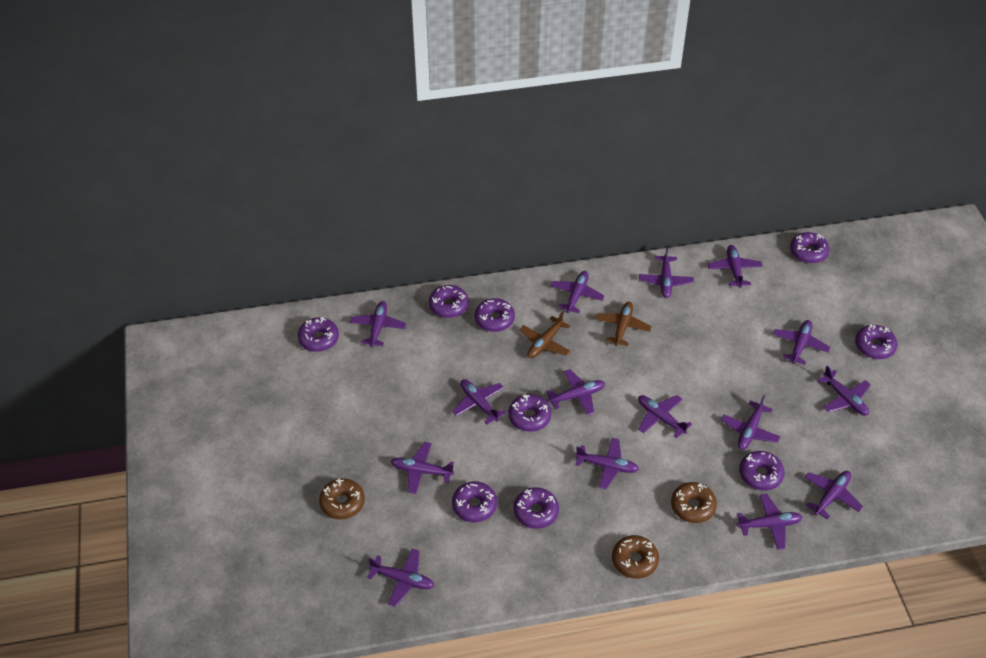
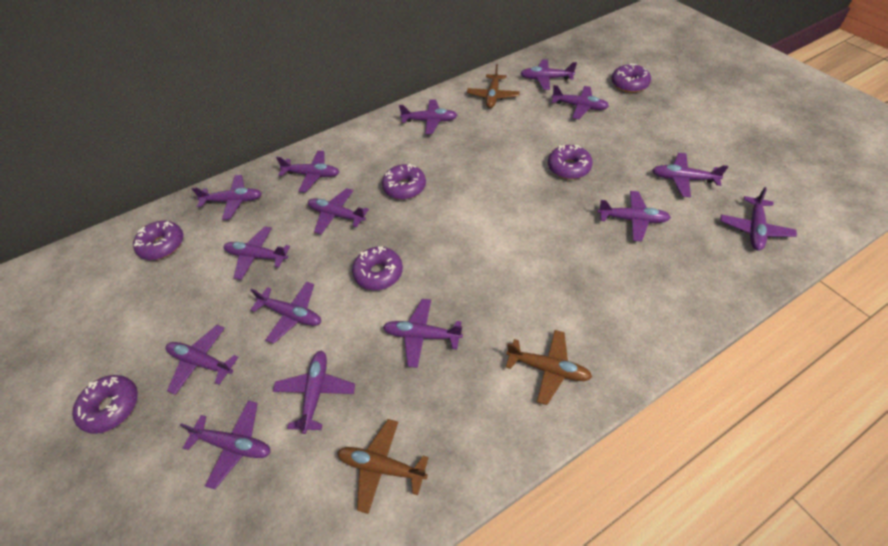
brown donut: 3 -> 0
brown plane: 2 -> 3
purple donut: 9 -> 6

